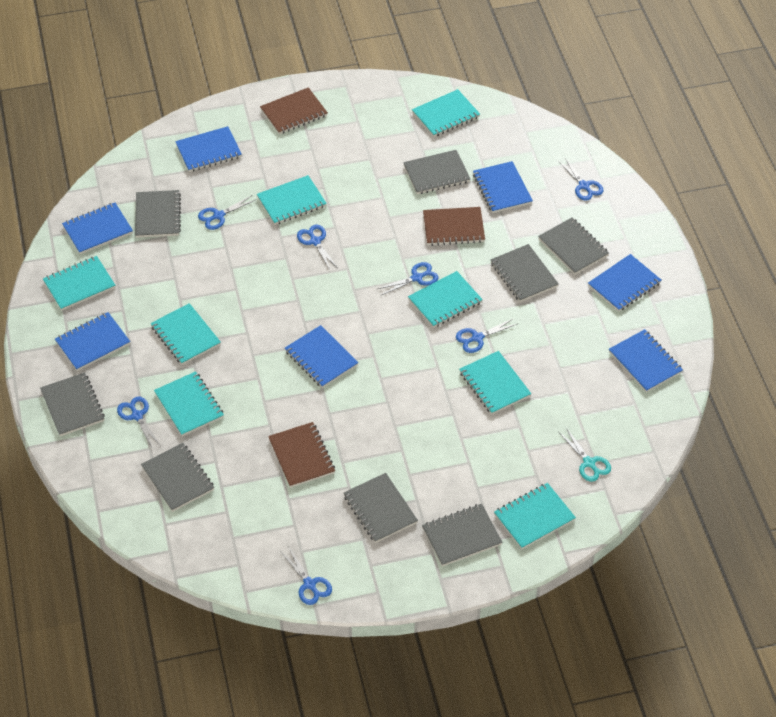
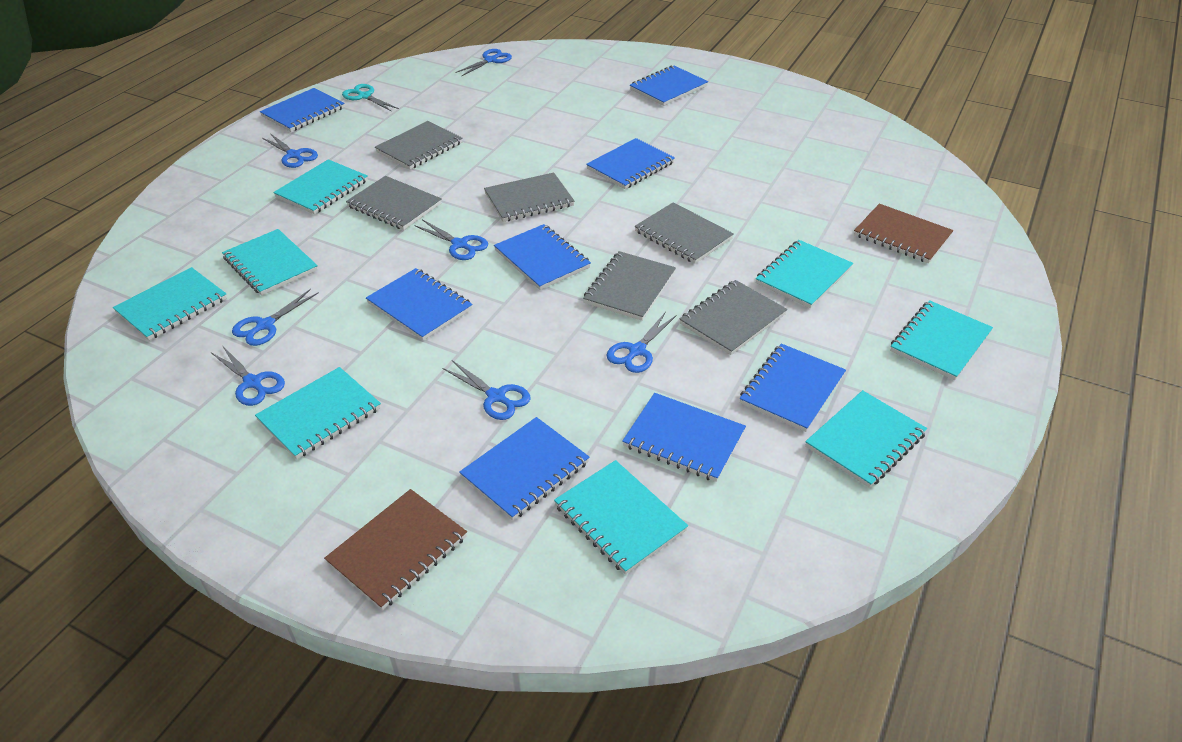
blue notebook: 7 -> 8
brown notebook: 3 -> 2
grey notebook: 8 -> 6

